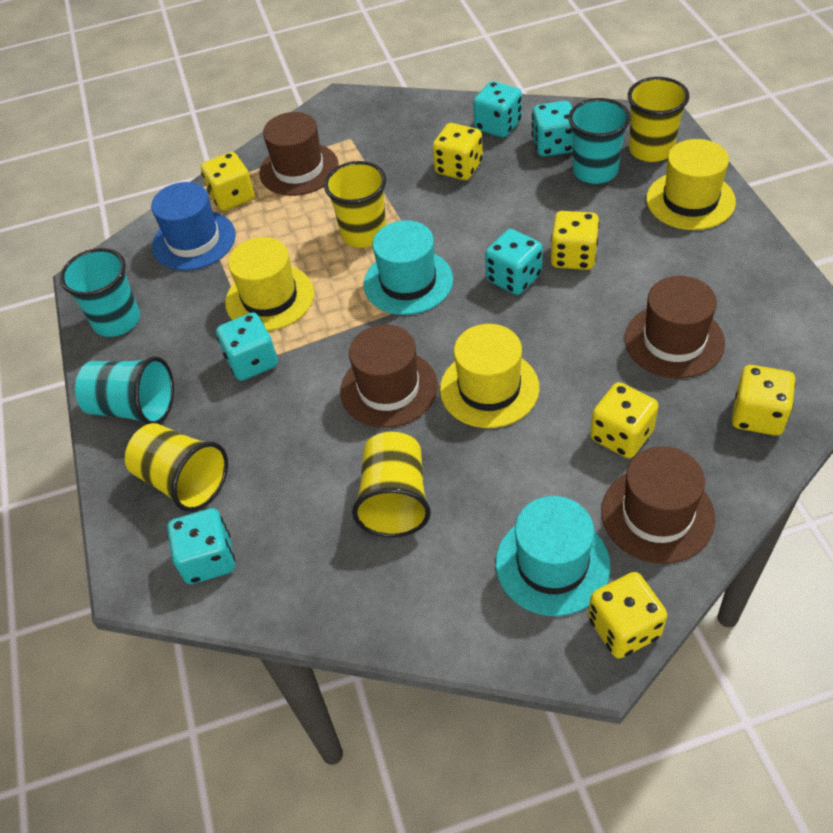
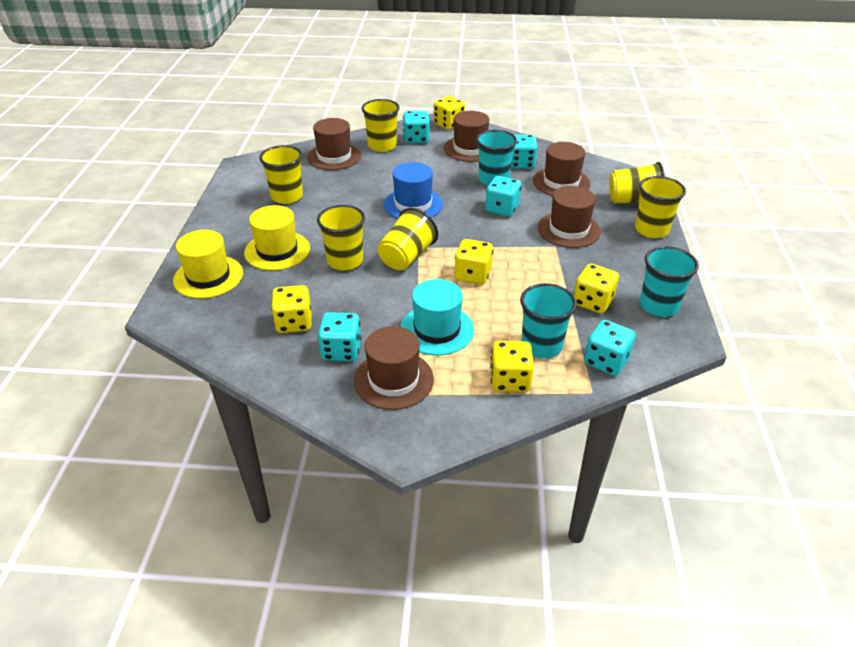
brown hat: 4 -> 5
turquoise hat: 2 -> 1
yellow cup: 4 -> 6
yellow dice: 6 -> 5
yellow hat: 3 -> 2

